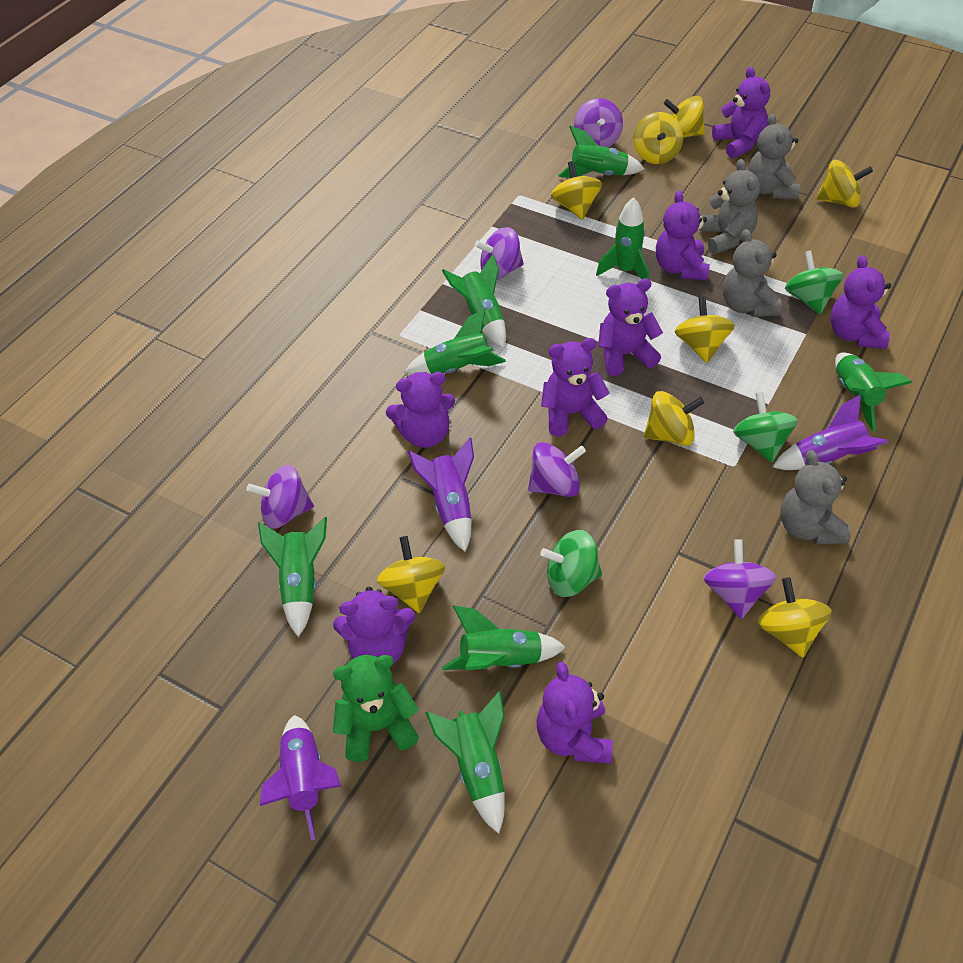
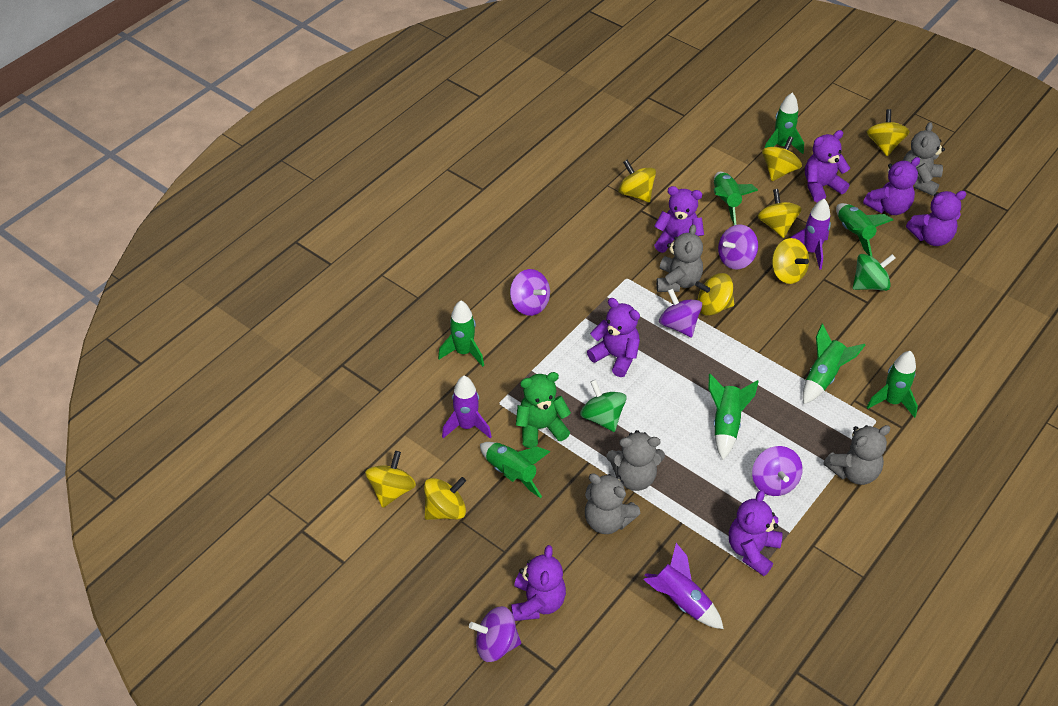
green spinning top: 3 -> 2
grey teddy bear: 4 -> 5
purple teddy bear: 8 -> 7

